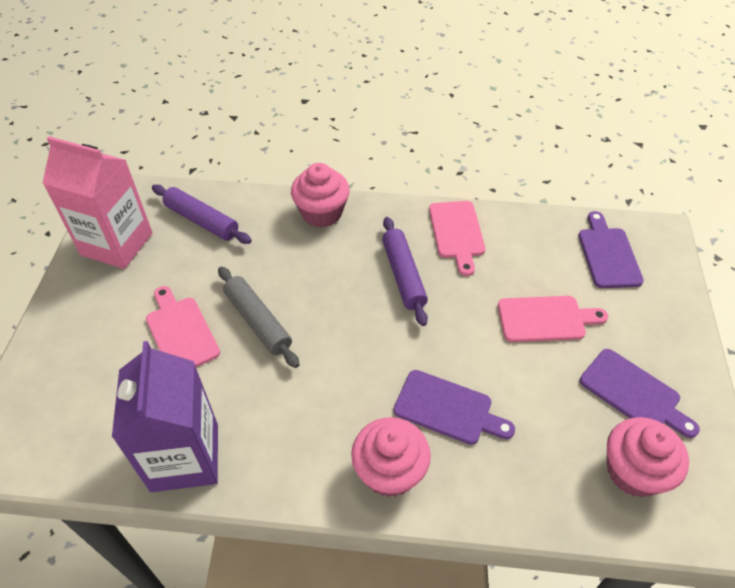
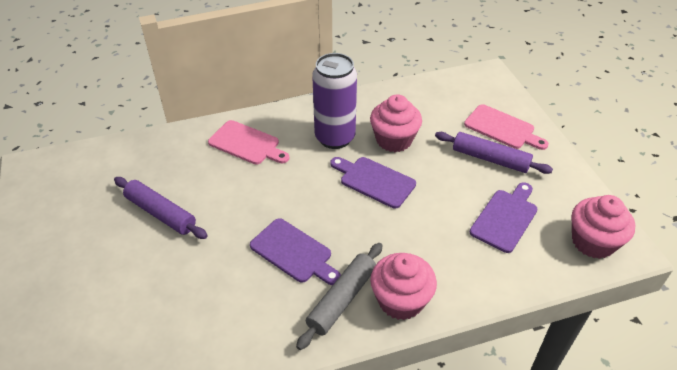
pink carton: 1 -> 0
pink cutting board: 3 -> 2
purple can: 0 -> 1
purple carton: 1 -> 0

